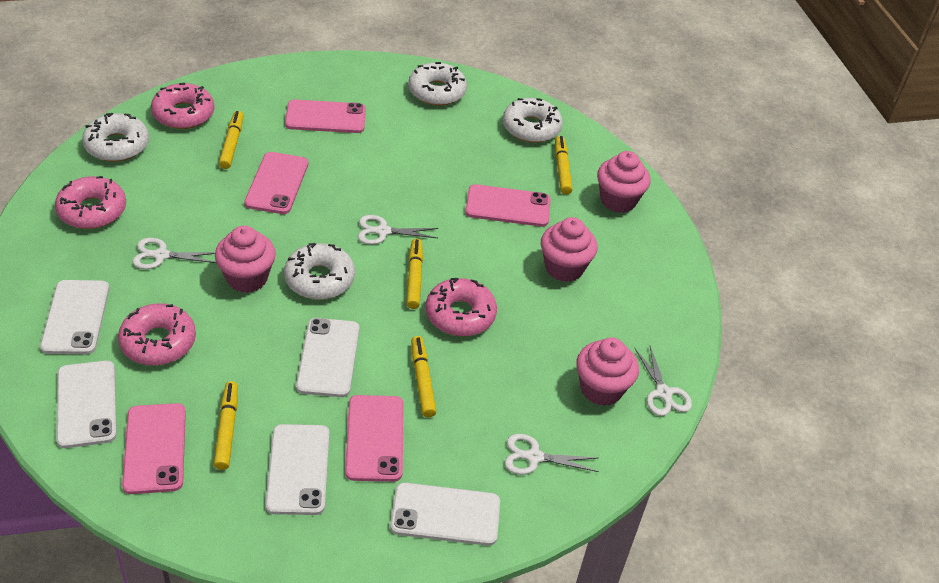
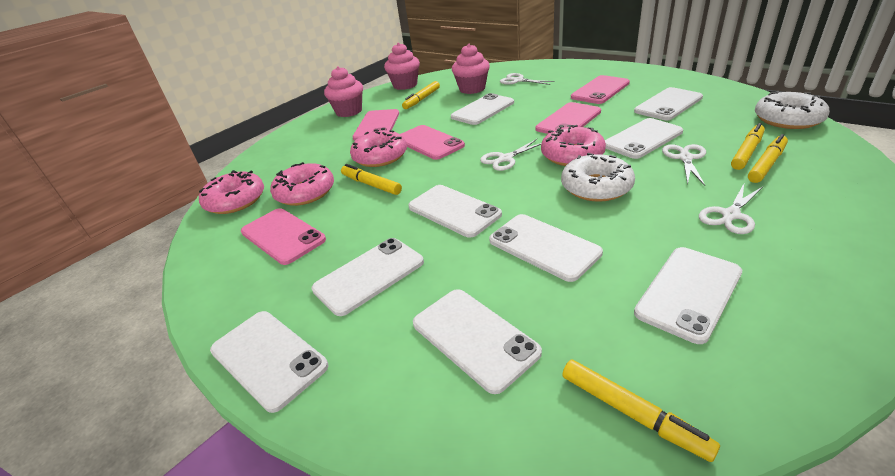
pink cupcake: 4 -> 3
white donut: 4 -> 2
white phone: 5 -> 9

